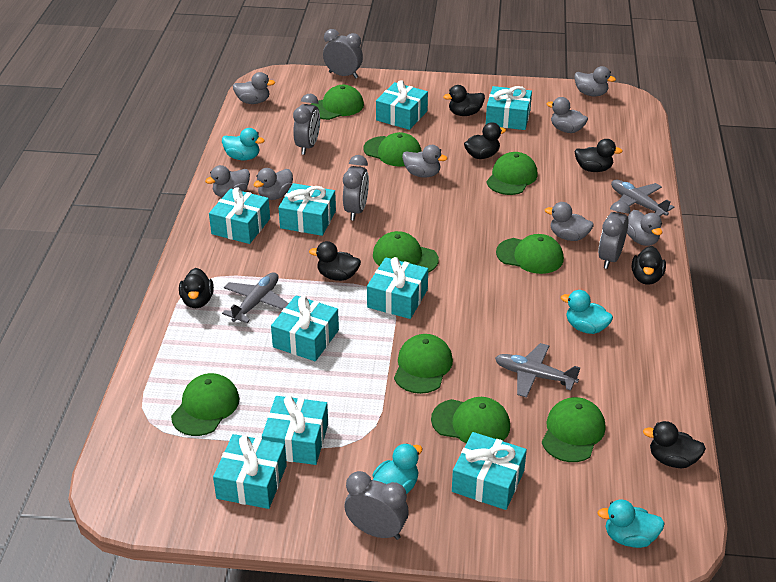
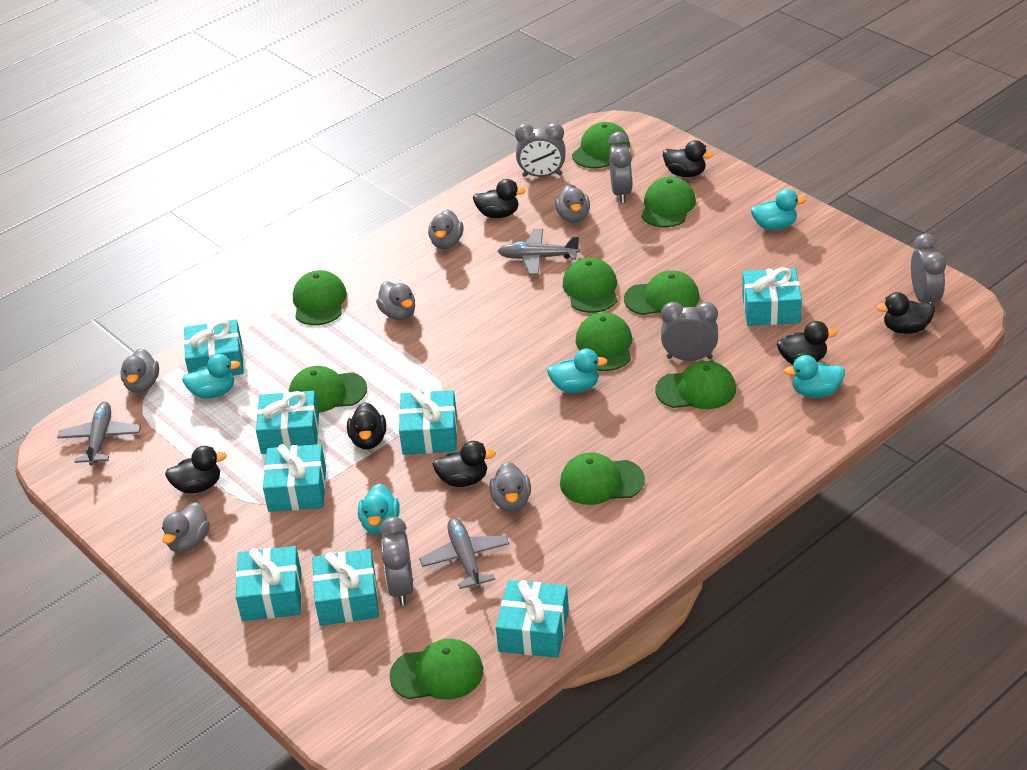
green cap: 9 -> 10
grey duck: 8 -> 6
turquoise duck: 4 -> 5
turquoise gift: 9 -> 8

